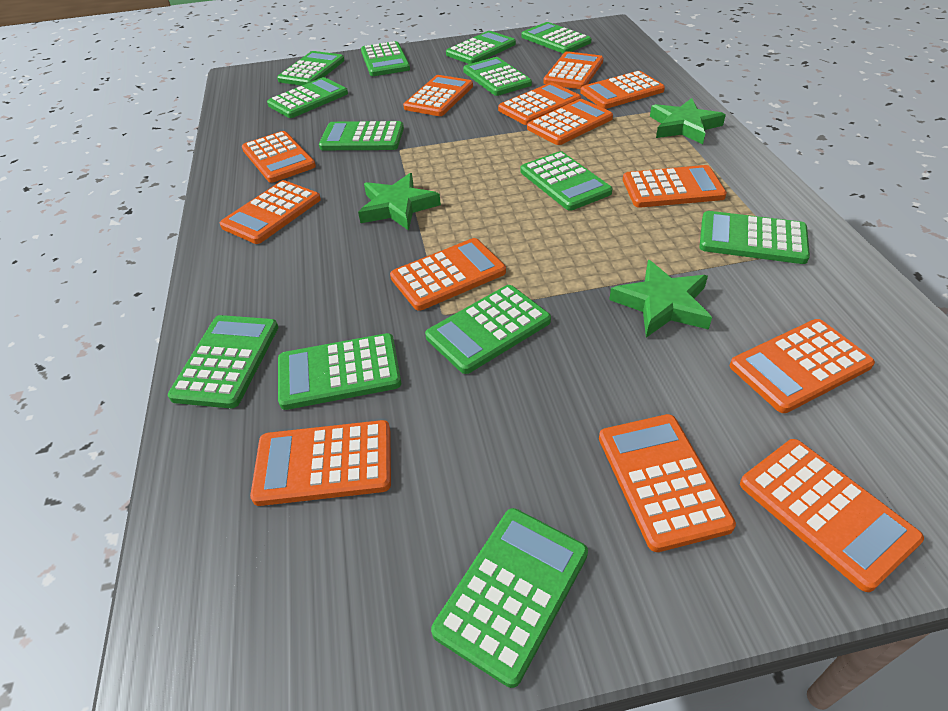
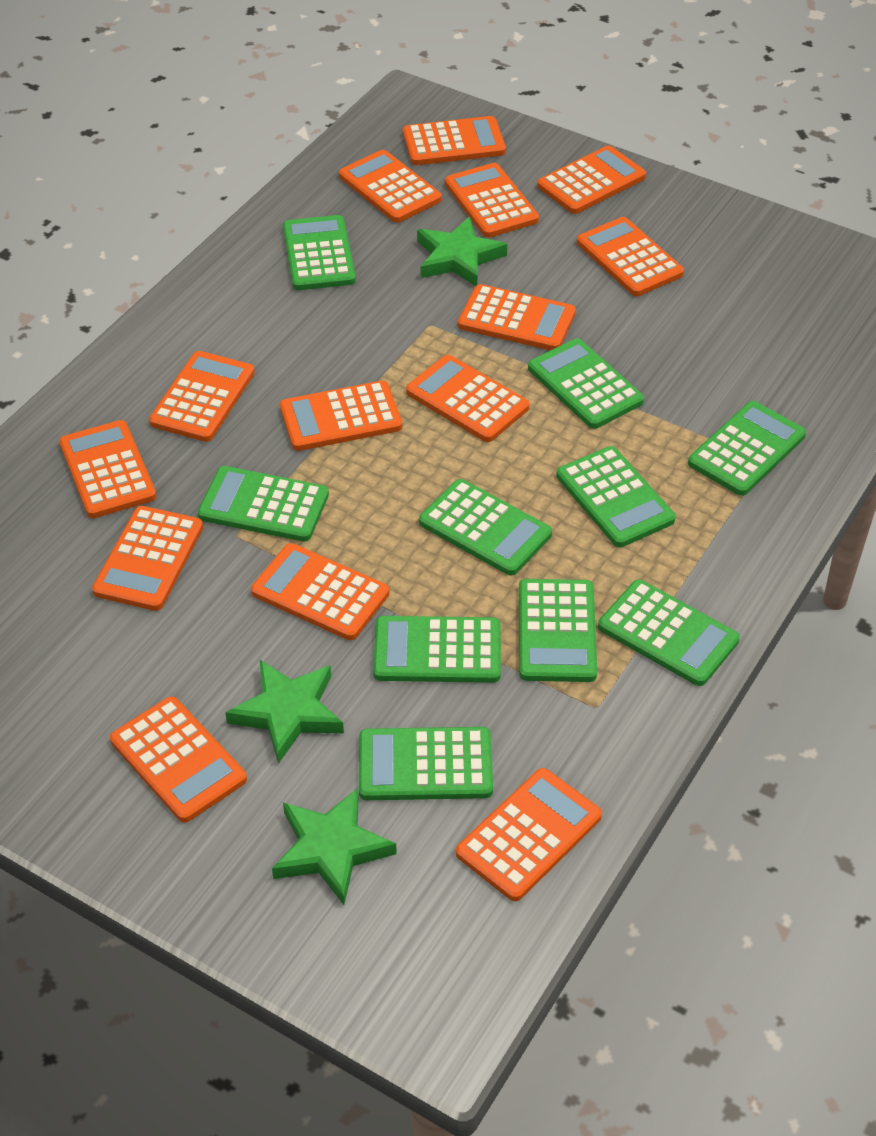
green calculator: 13 -> 10
orange calculator: 13 -> 14

